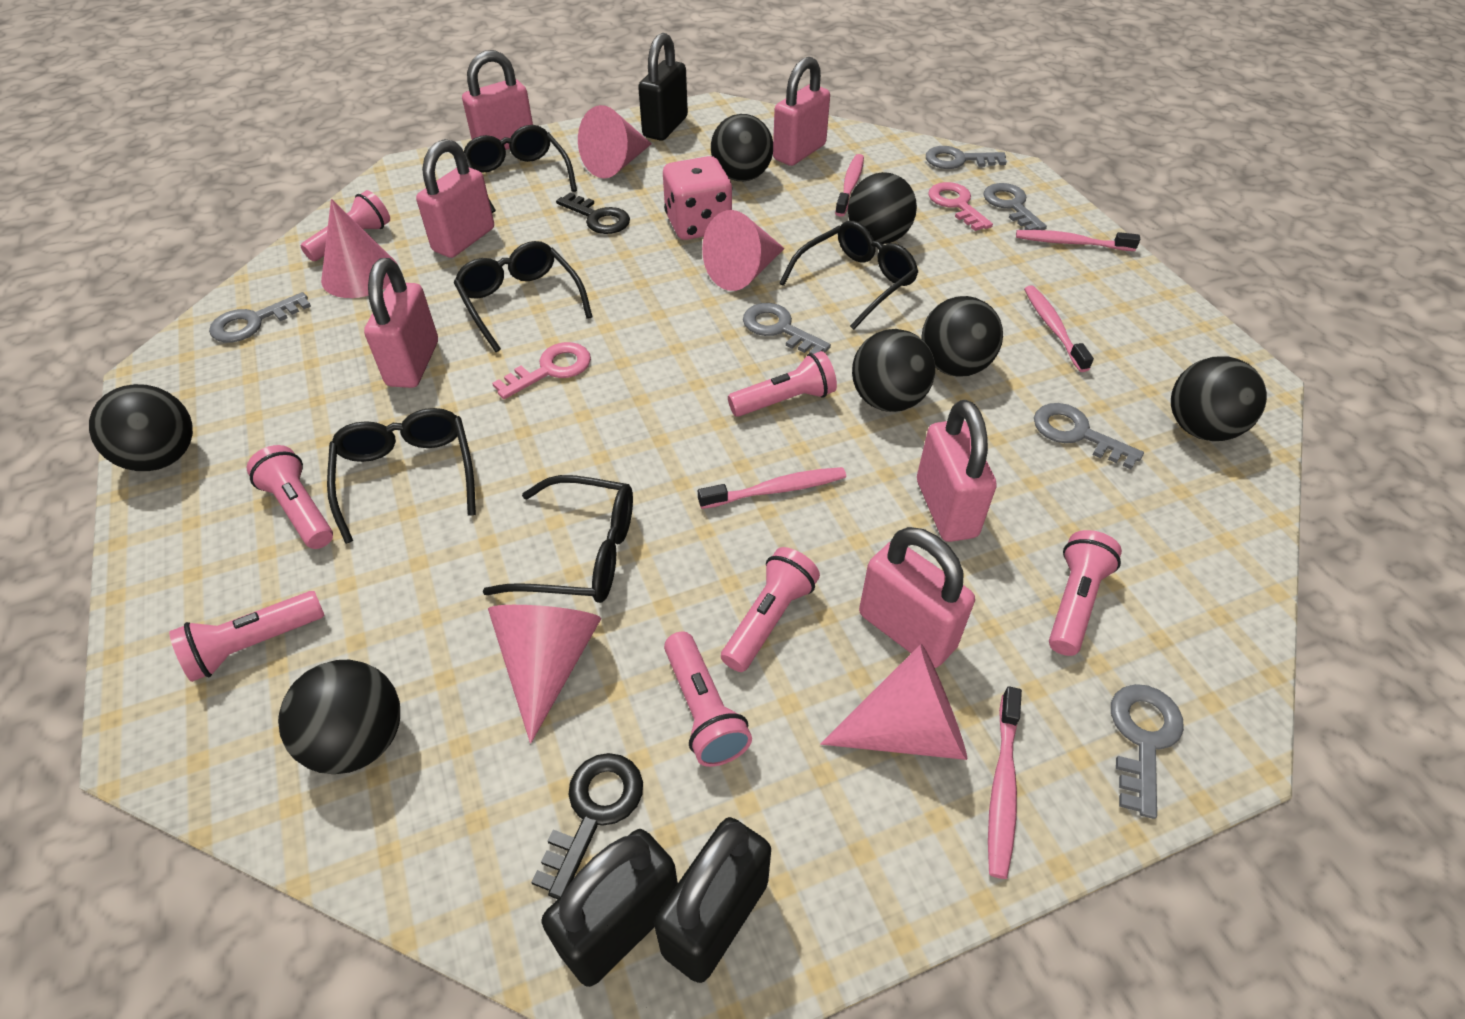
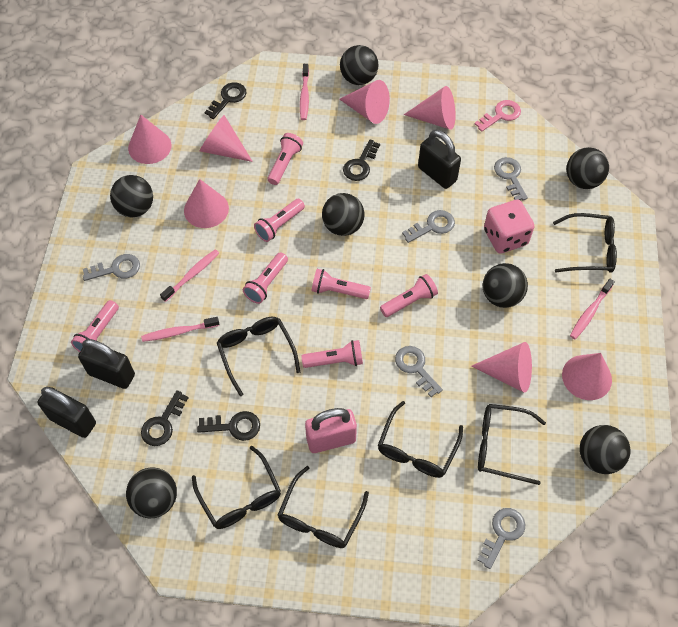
black glasses: 5 -> 6
black key: 2 -> 4
grey key: 6 -> 5
pink cone: 5 -> 7
pink key: 2 -> 1
pink padlock: 6 -> 1
pink toothbrush: 5 -> 4

